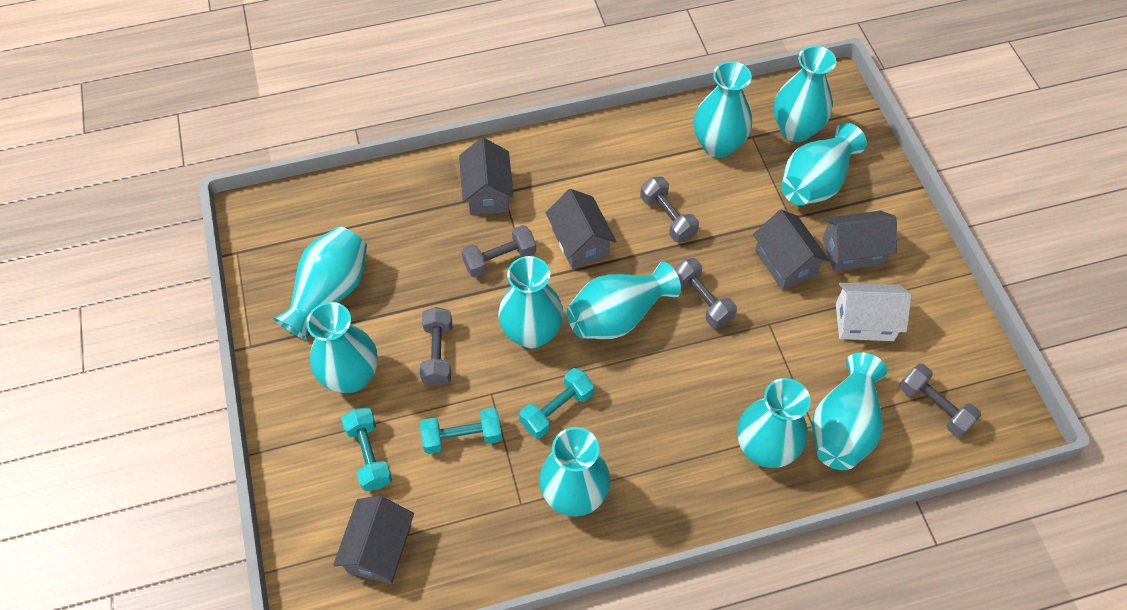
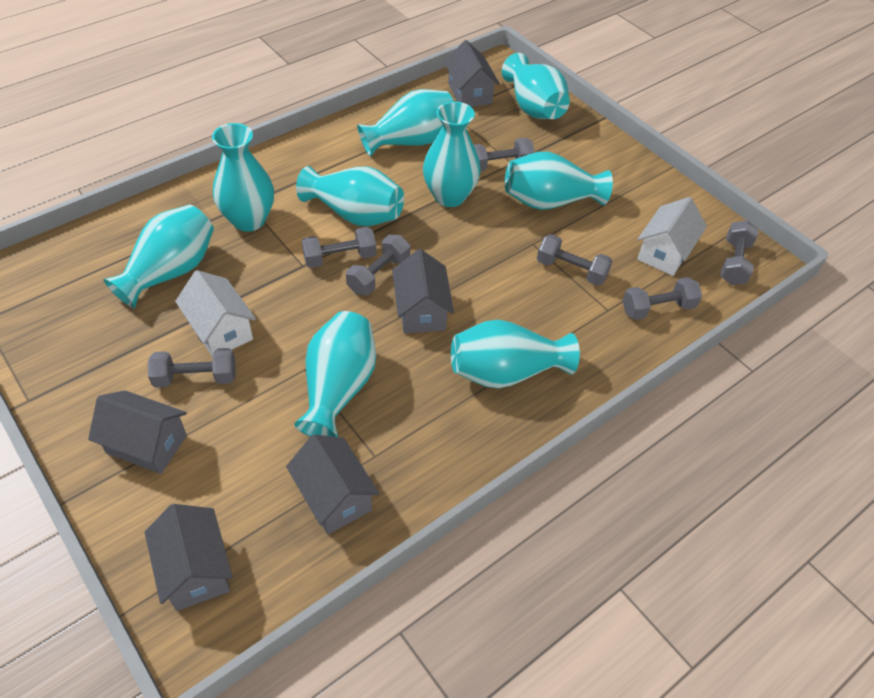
grey dumbbell: 5 -> 7
turquoise dumbbell: 3 -> 0
turquoise vase: 10 -> 9
white house: 1 -> 2

